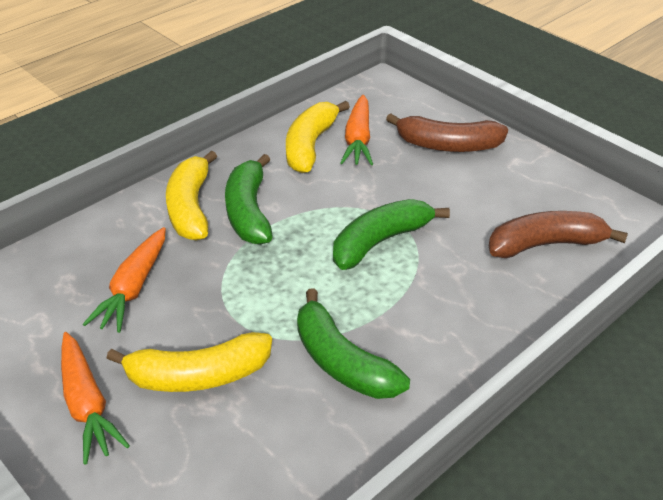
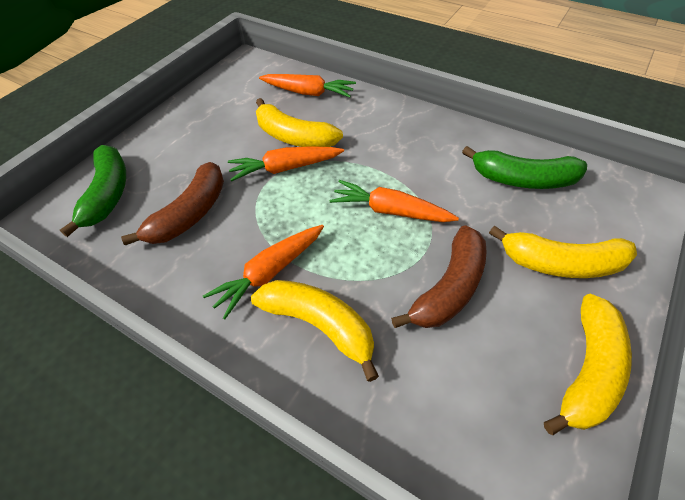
green banana: 3 -> 2
orange carrot: 3 -> 4
yellow banana: 3 -> 4

